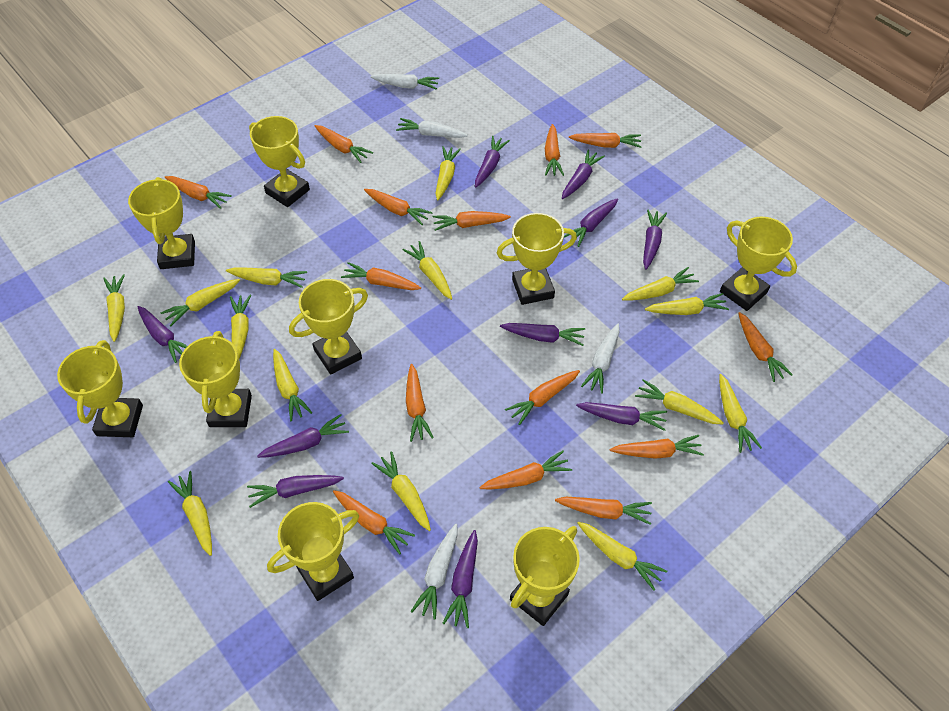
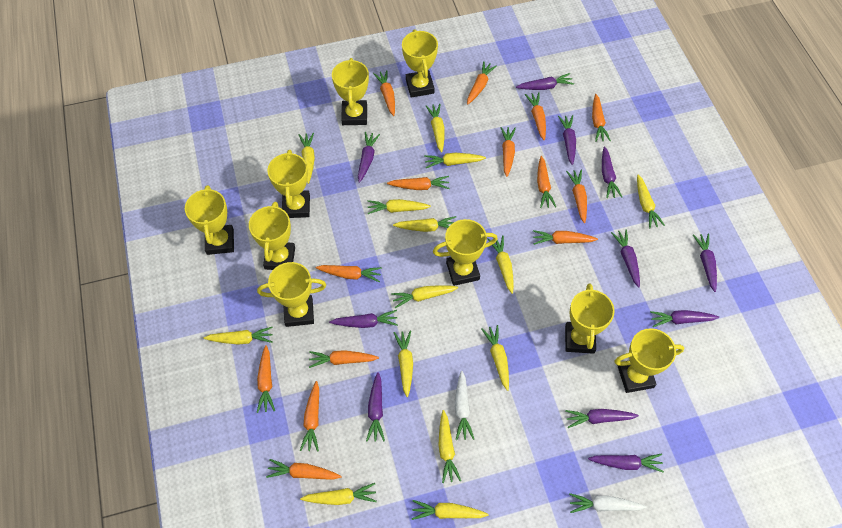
purple carrot: 10 -> 11
white carrot: 4 -> 2

